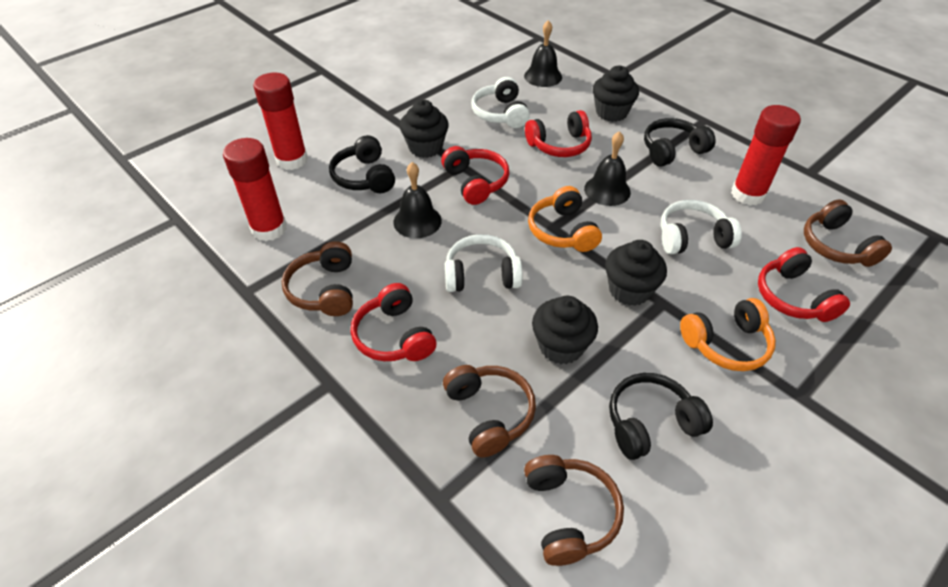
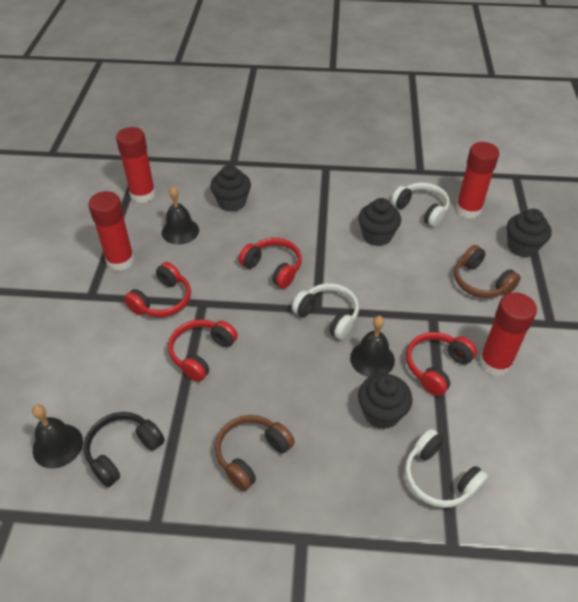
black headphones: 3 -> 1
brown headphones: 4 -> 2
orange headphones: 2 -> 0
red glue stick: 3 -> 4

